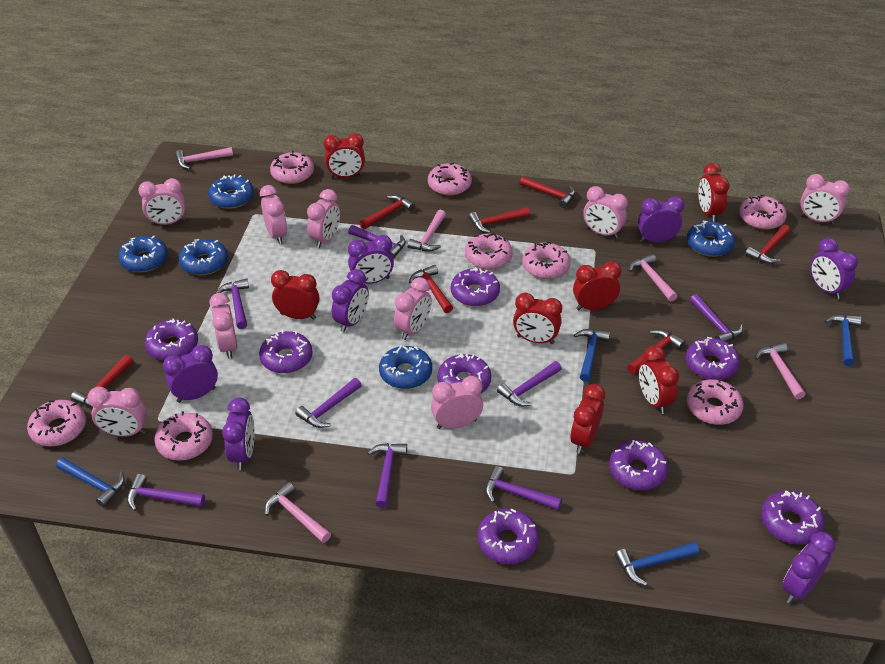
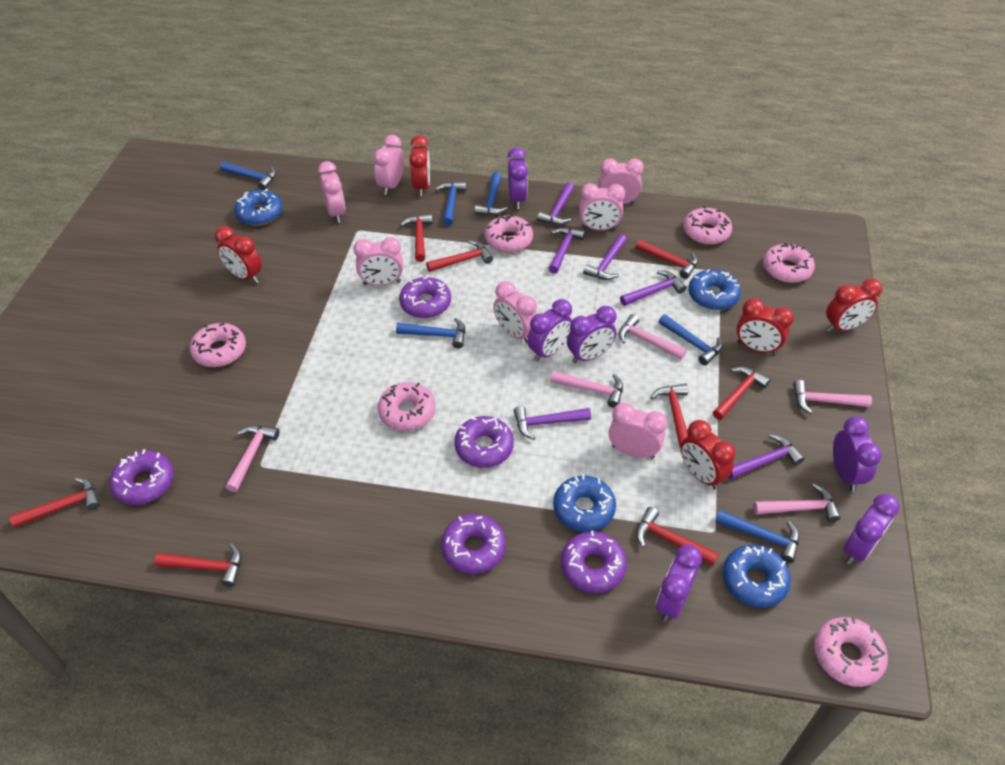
blue donut: 5 -> 4
blue hammer: 4 -> 6
pink clock: 9 -> 7
pink donut: 8 -> 6
purple clock: 7 -> 6
purple donut: 8 -> 5
purple hammer: 8 -> 6
red clock: 7 -> 5
red hammer: 7 -> 8

